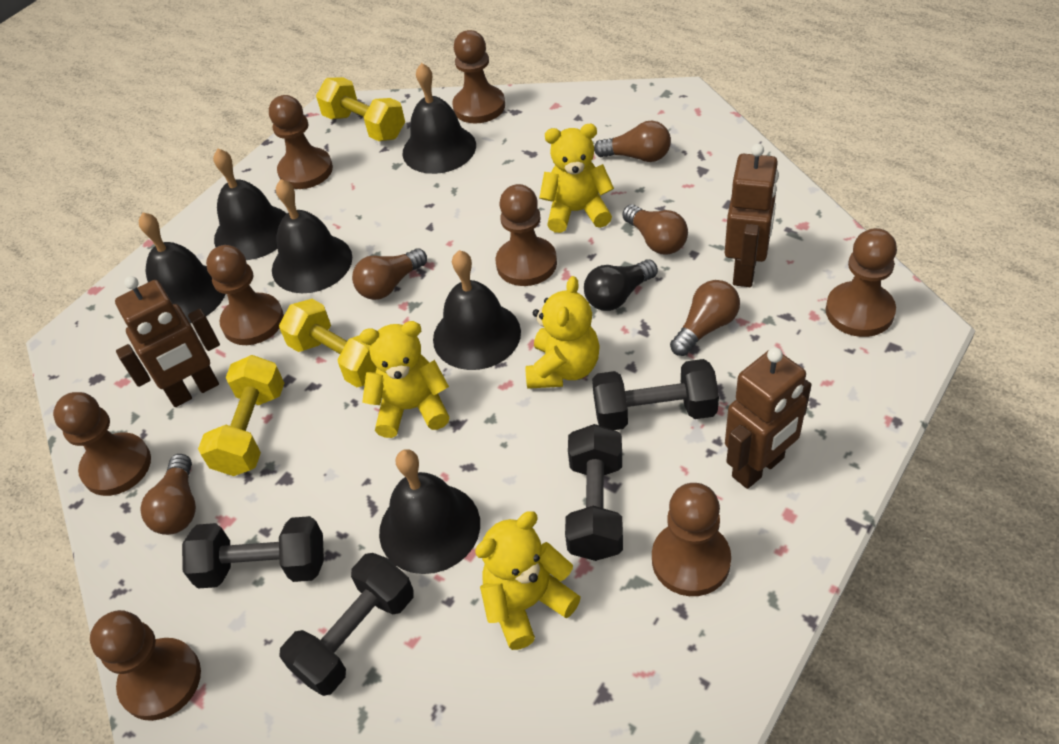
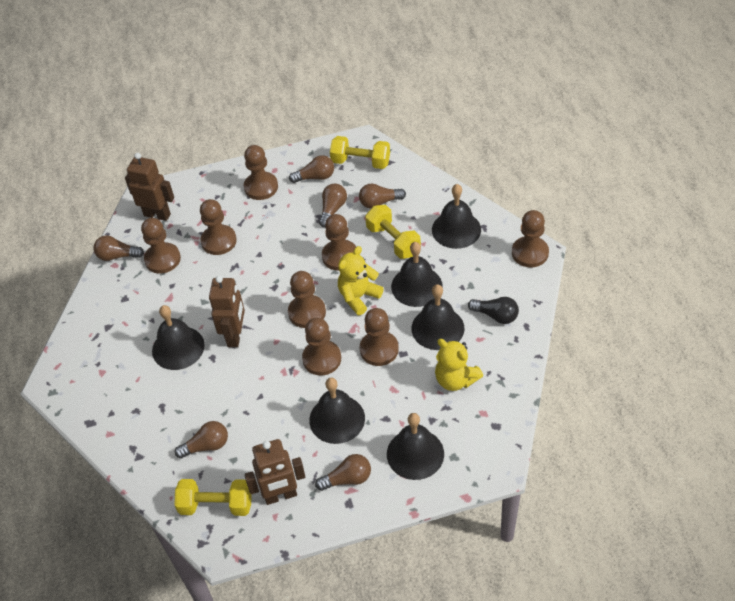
black dumbbell: 4 -> 0
brown light bulb: 5 -> 6
yellow teddy bear: 4 -> 2

